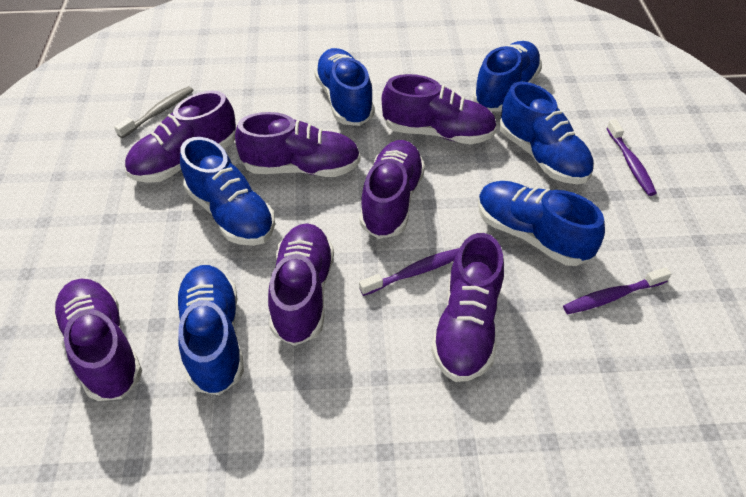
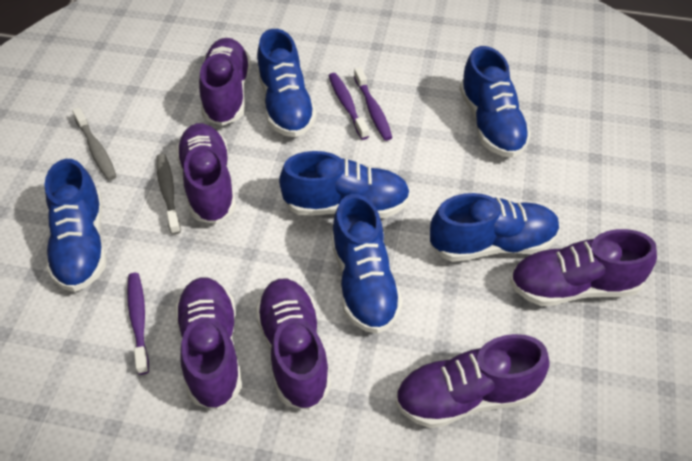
grey toothbrush: 1 -> 2
purple shoe: 7 -> 6

